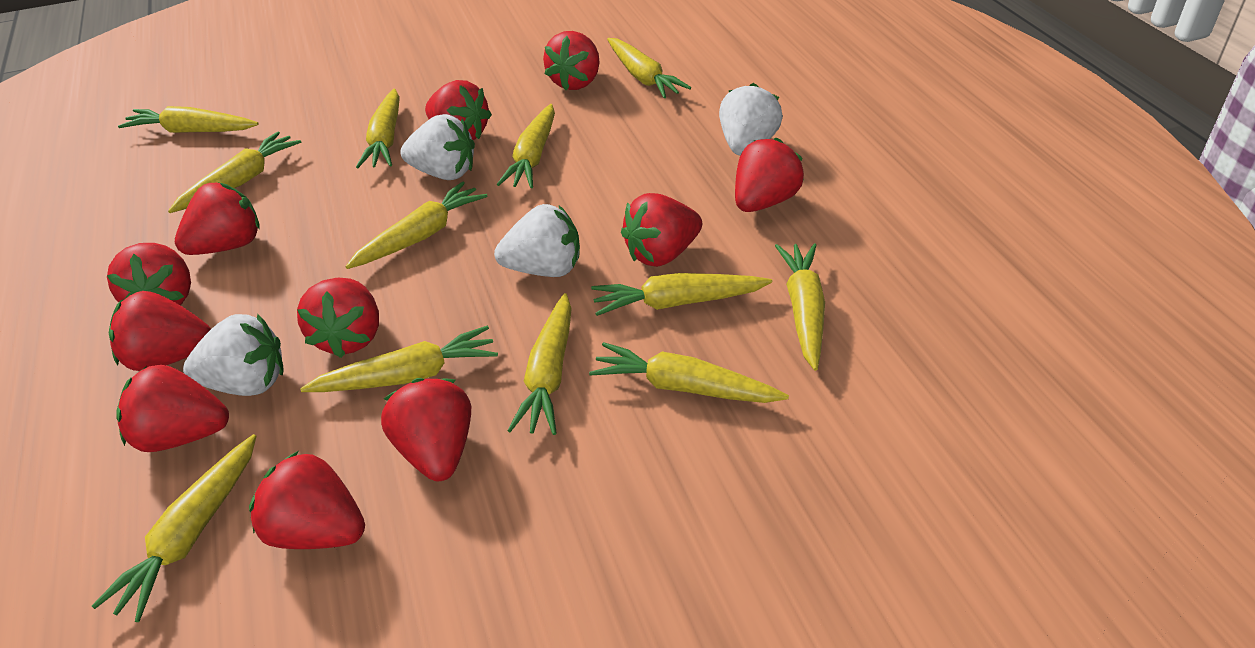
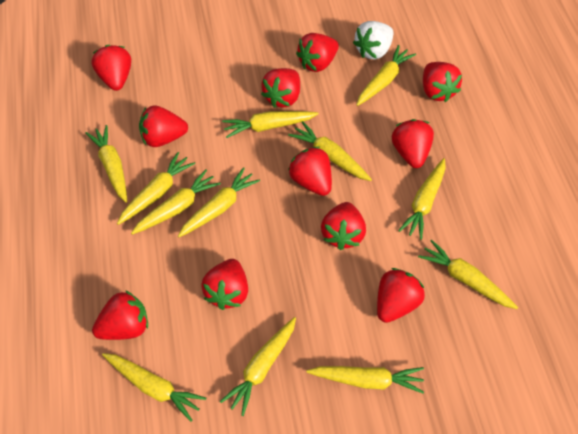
white strawberry: 4 -> 1

